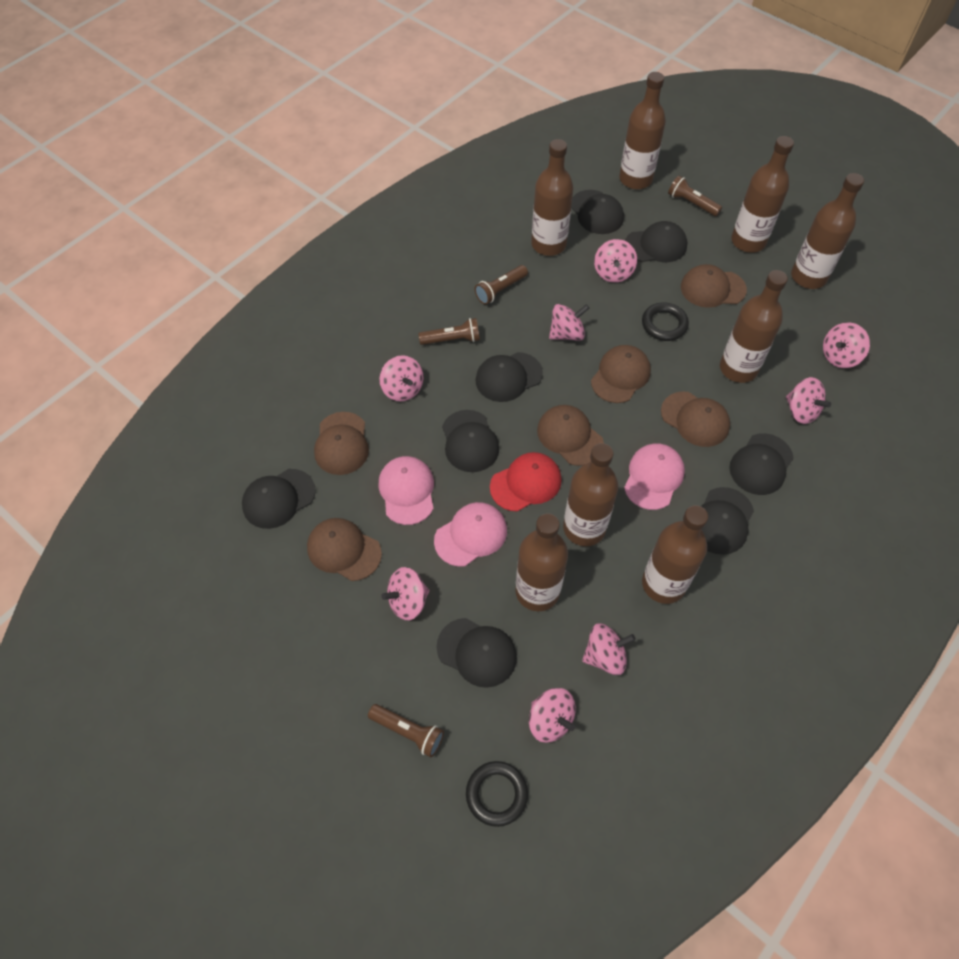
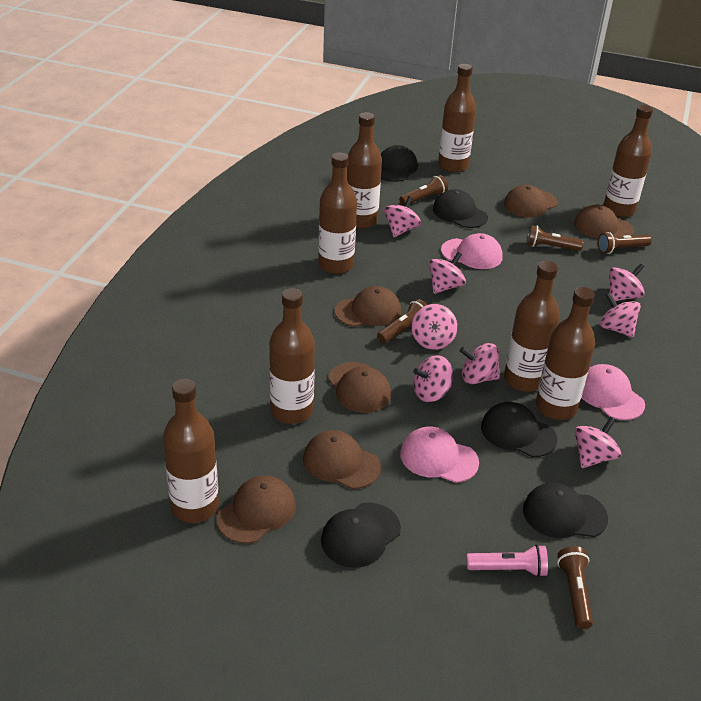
black cap: 8 -> 5
black ring: 2 -> 0
brown flashlight: 4 -> 5
pink flashlight: 0 -> 1
red cap: 1 -> 0

